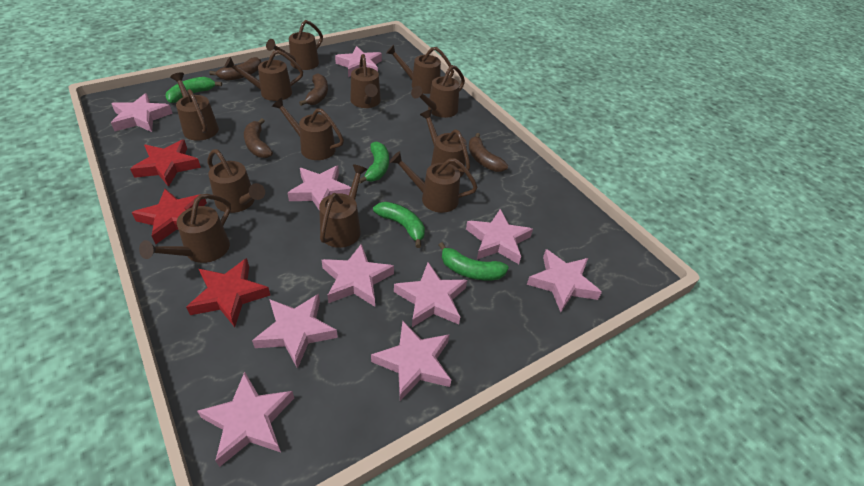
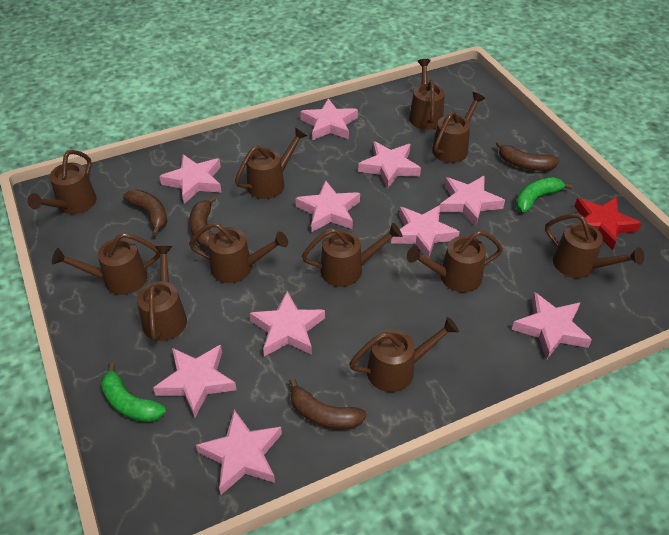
brown watering can: 12 -> 11
green banana: 4 -> 2
red star: 3 -> 1

